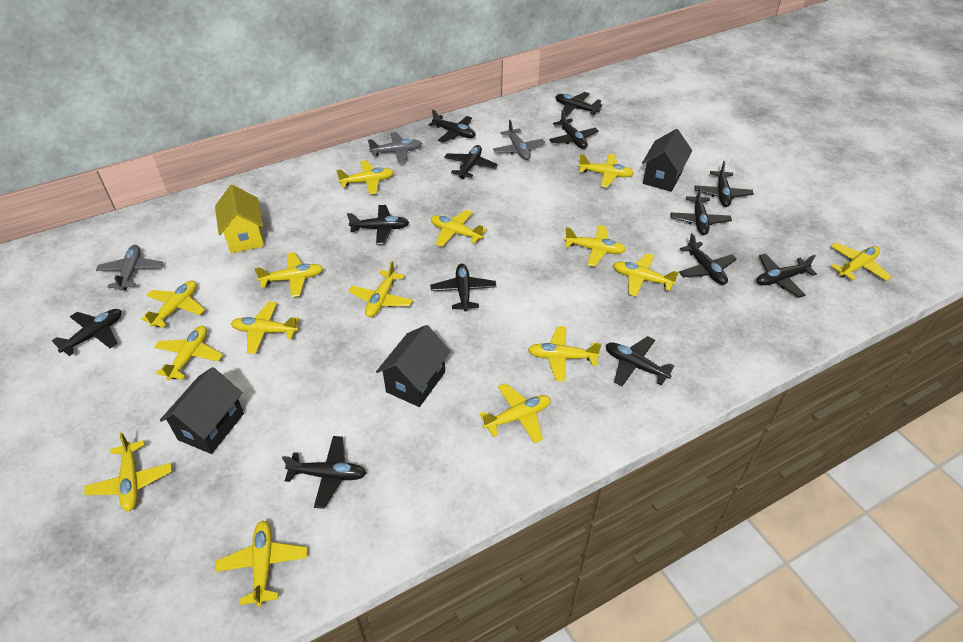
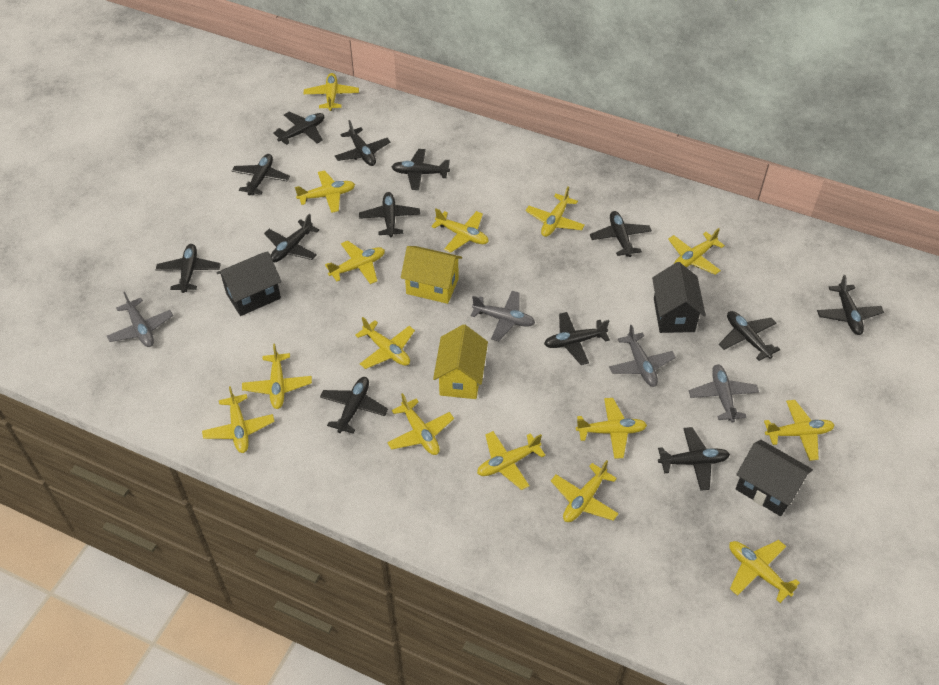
grey plane: 3 -> 4
yellow house: 1 -> 2

